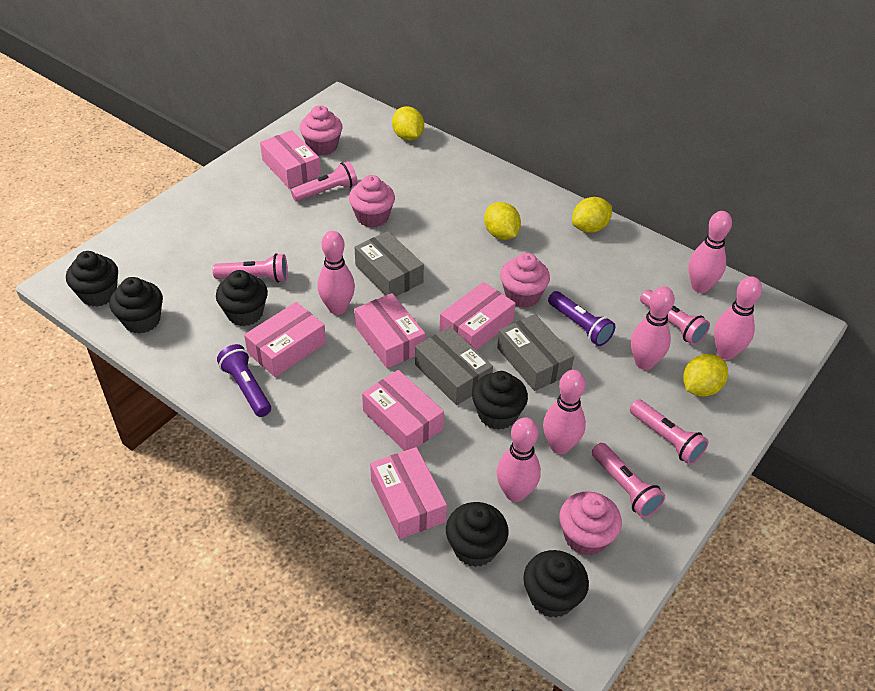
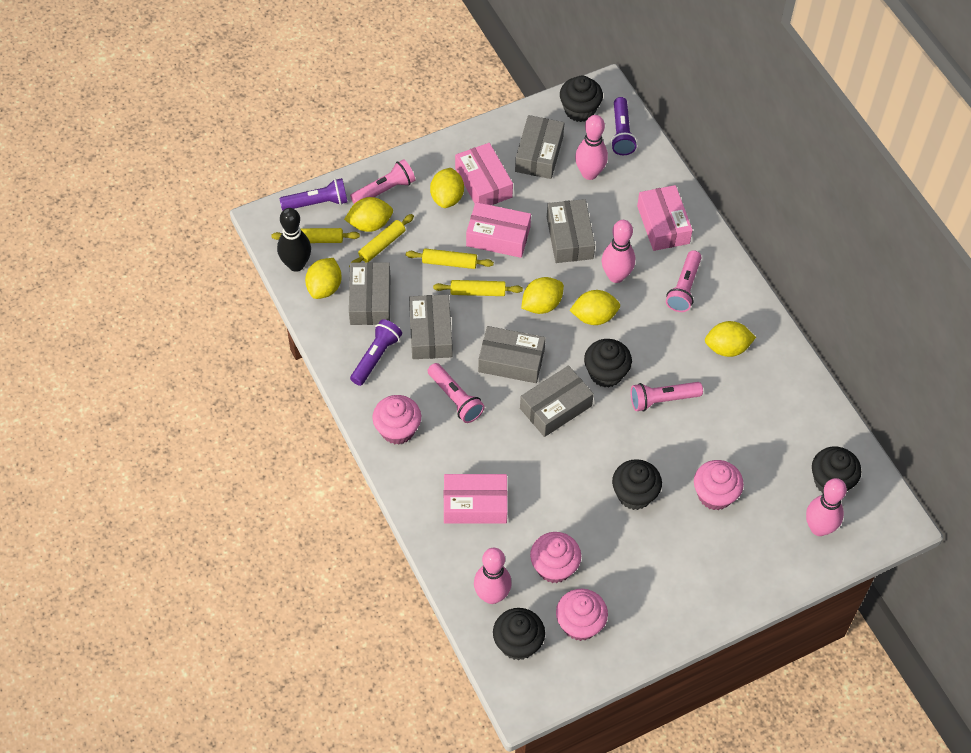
black bowling pin: 0 -> 1
black cupcake: 6 -> 5
grey box: 3 -> 6
pink bowling pin: 6 -> 4
pink box: 6 -> 4
pink flashlight: 5 -> 4
purple flashlight: 2 -> 3
yellow lemon: 4 -> 6
yellow rolling pin: 0 -> 4

